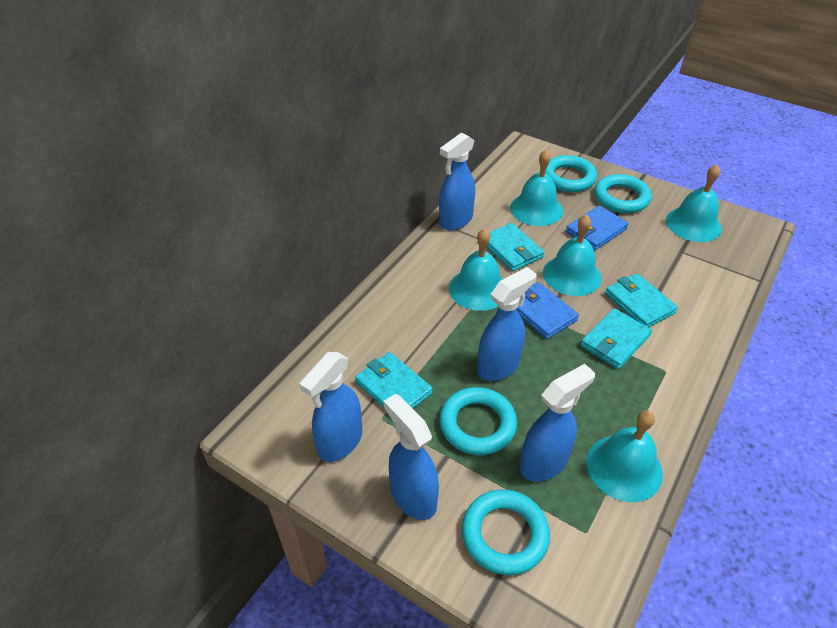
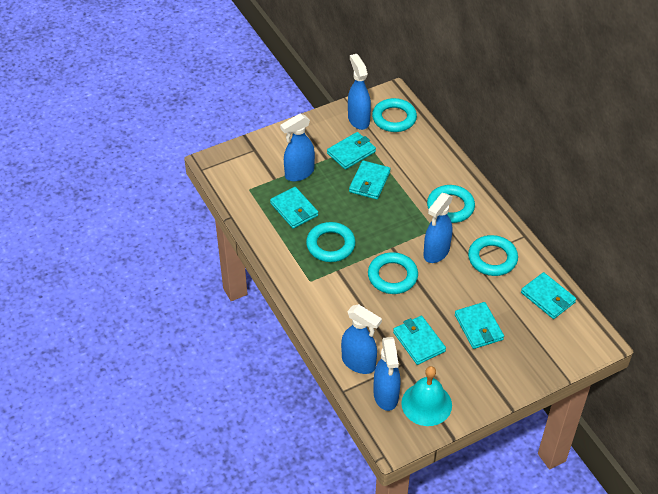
blue wallet: 2 -> 0
turquoise bell: 5 -> 1
turquoise ring: 4 -> 5
turquoise wallet: 4 -> 6

